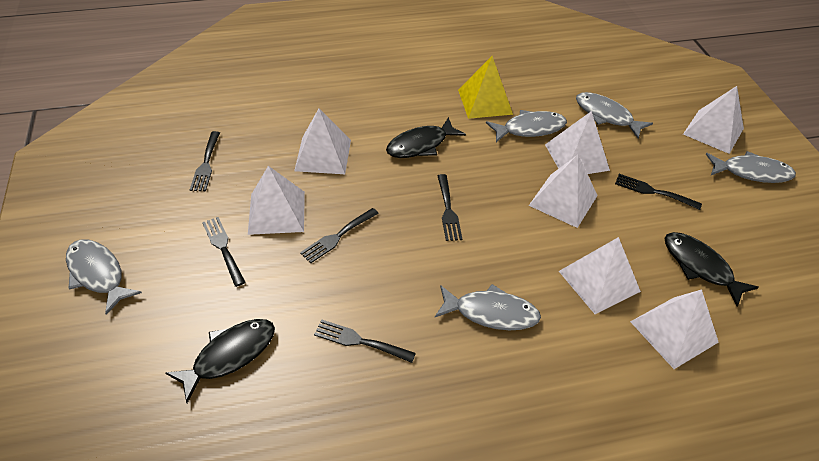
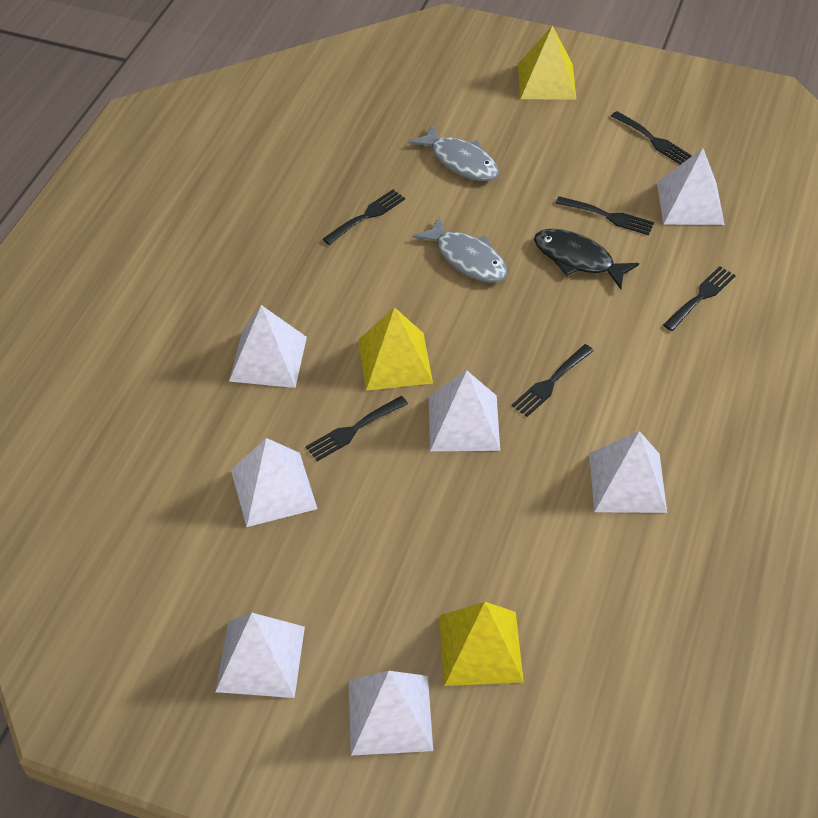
black fish: 3 -> 1
grey fish: 5 -> 2
yellow pyramid: 1 -> 3

